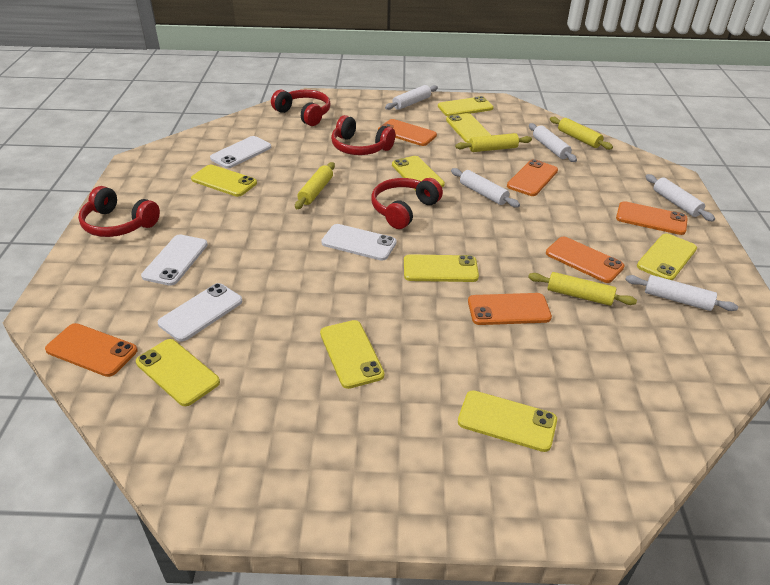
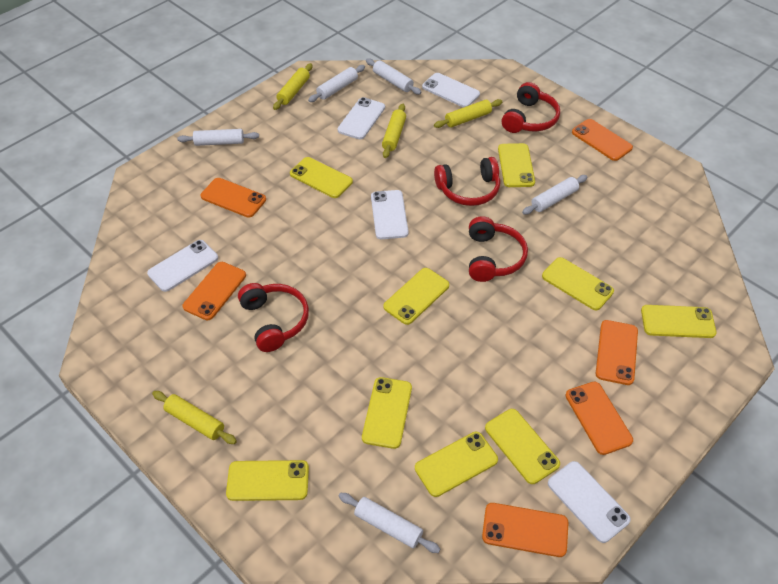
white phone: 4 -> 5

